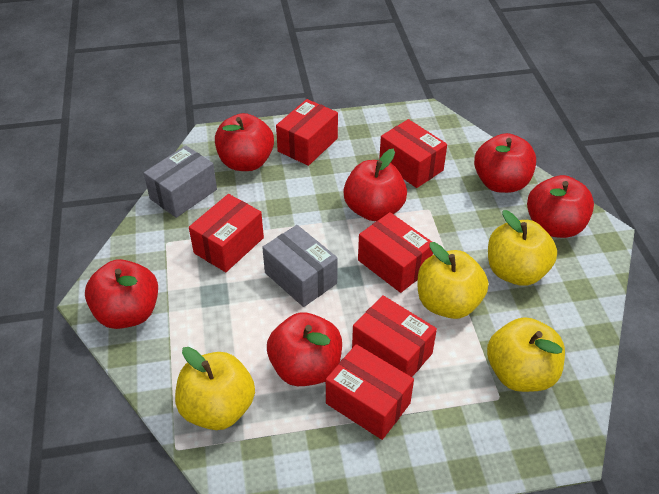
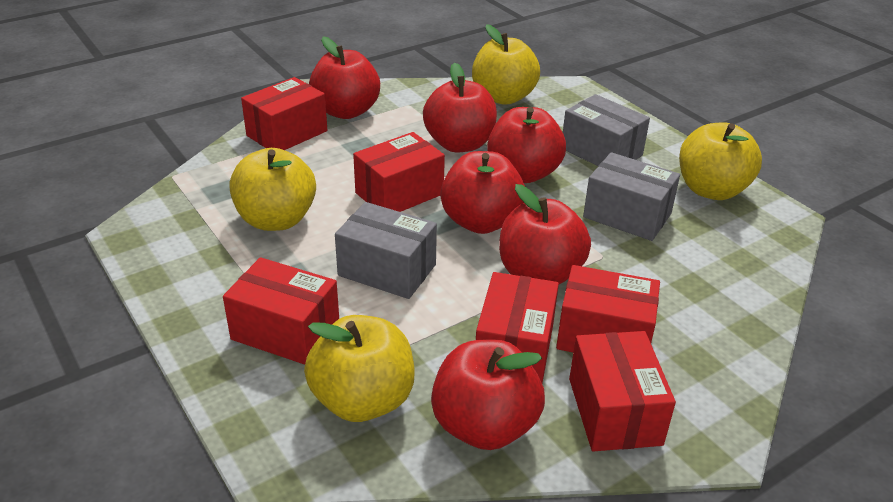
grey box: 2 -> 3

